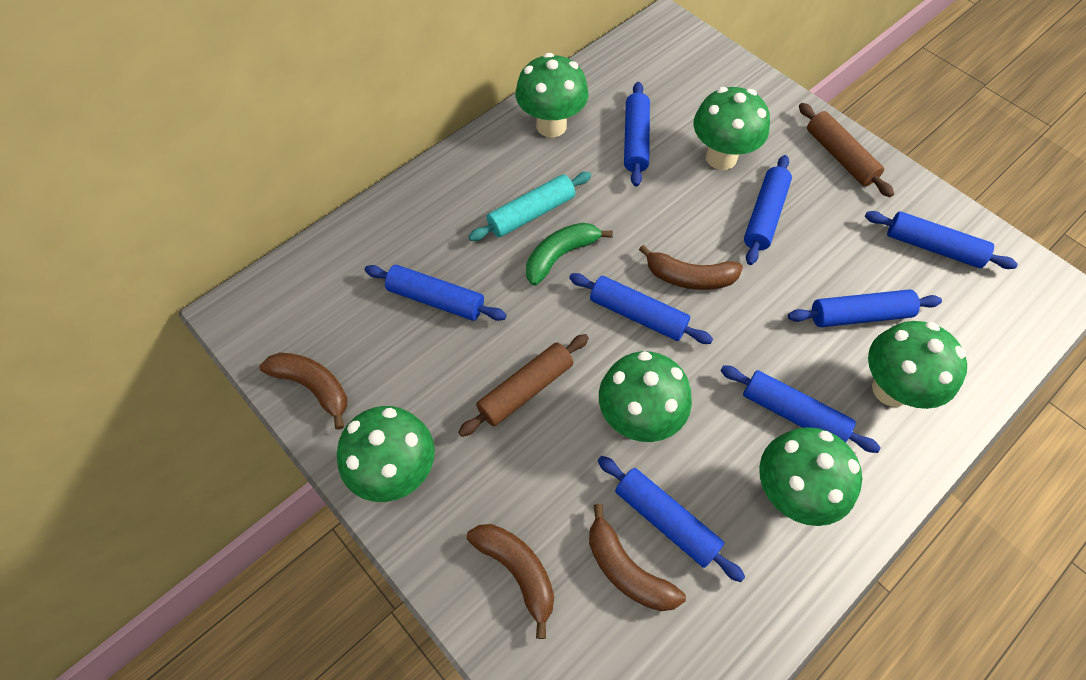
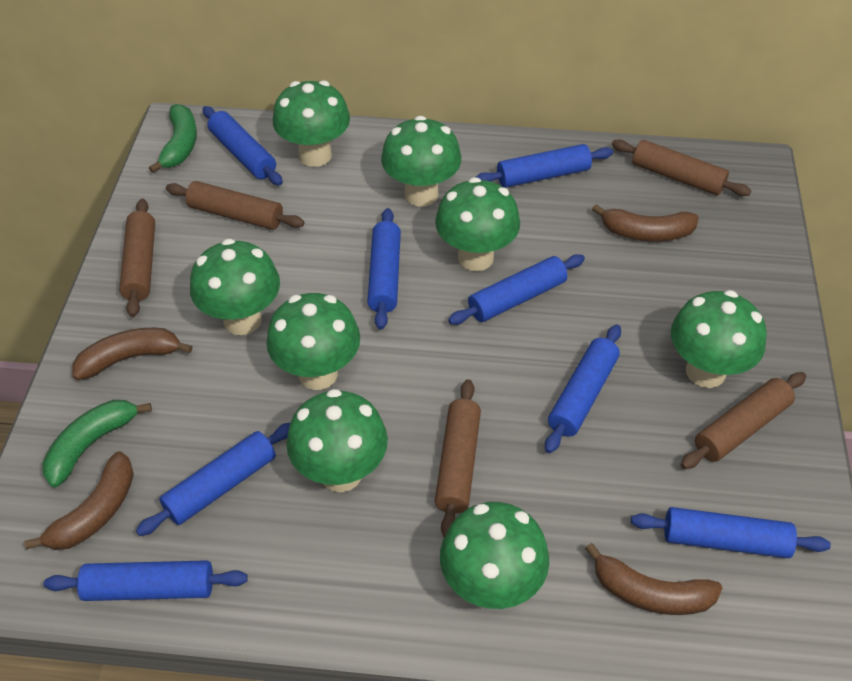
brown rolling pin: 2 -> 5
green banana: 1 -> 2
green mushroom: 6 -> 8
turquoise rolling pin: 1 -> 0

